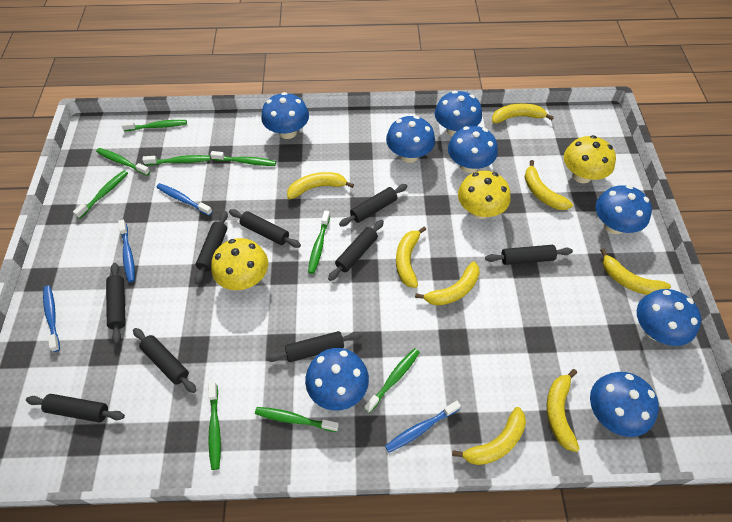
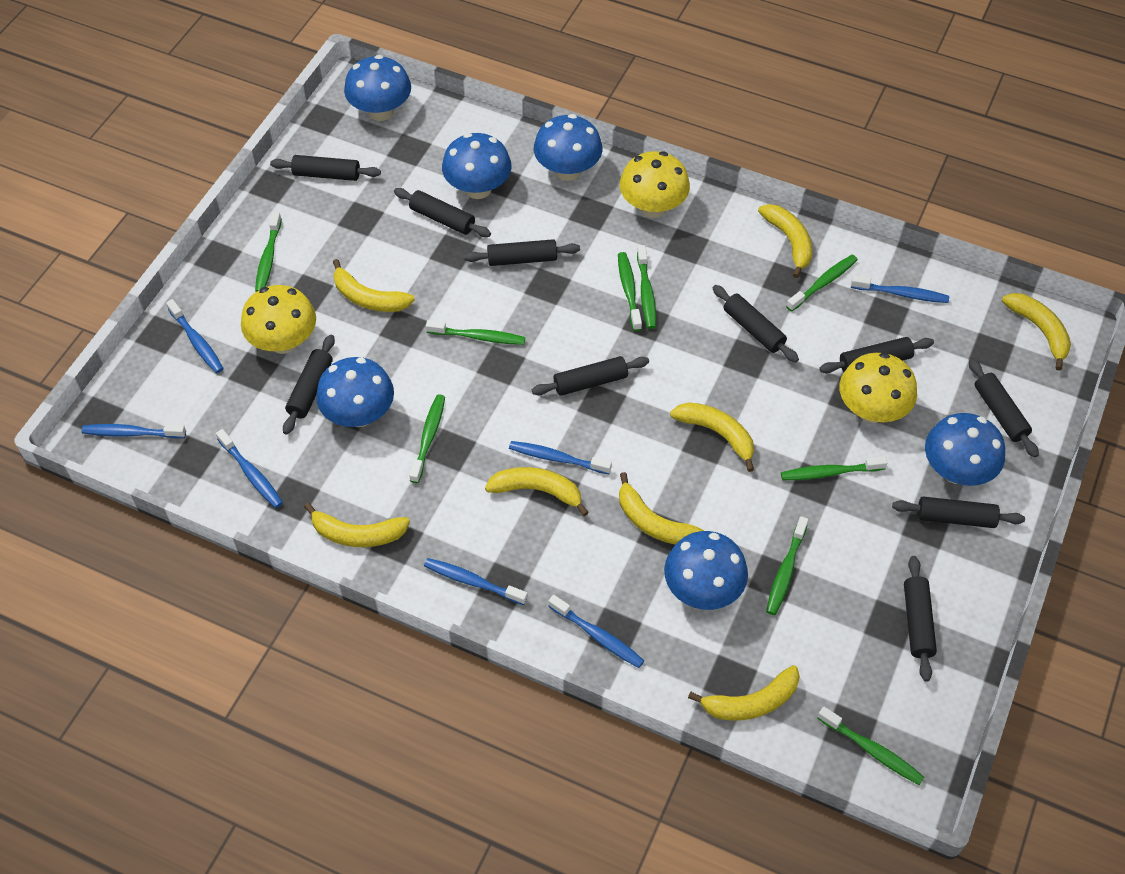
black rolling pin: 9 -> 10
blue mushroom: 8 -> 6
blue toothbrush: 4 -> 7

